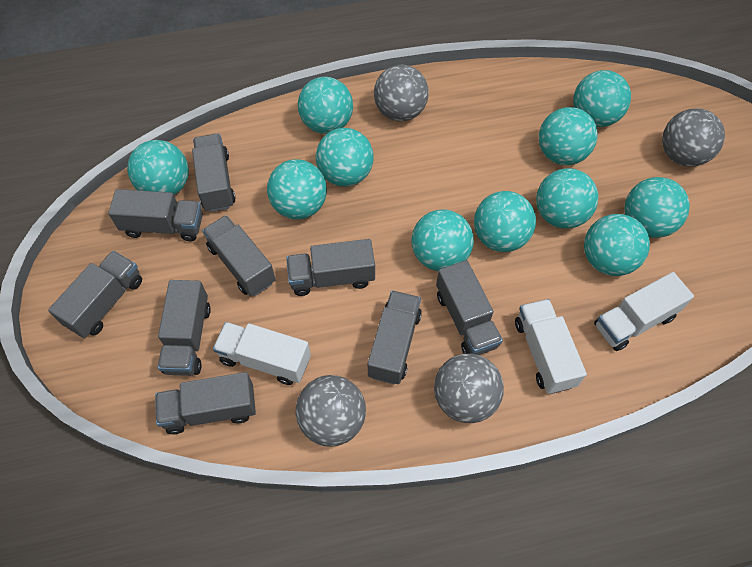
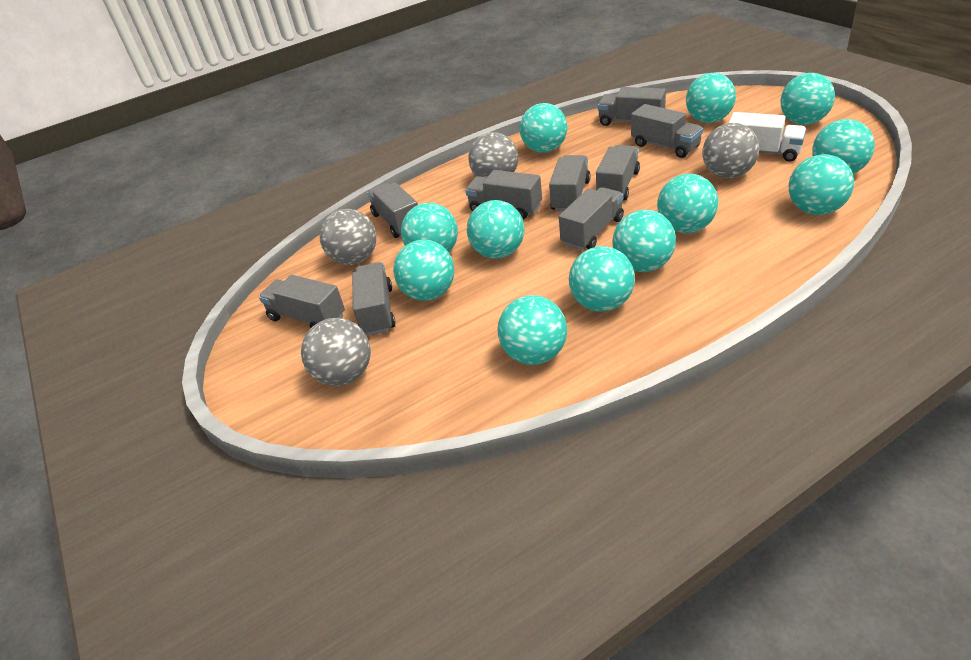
turquoise ball: 11 -> 12
white truck: 3 -> 1

